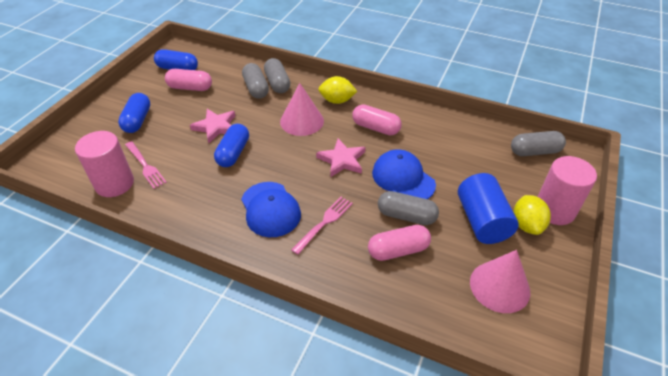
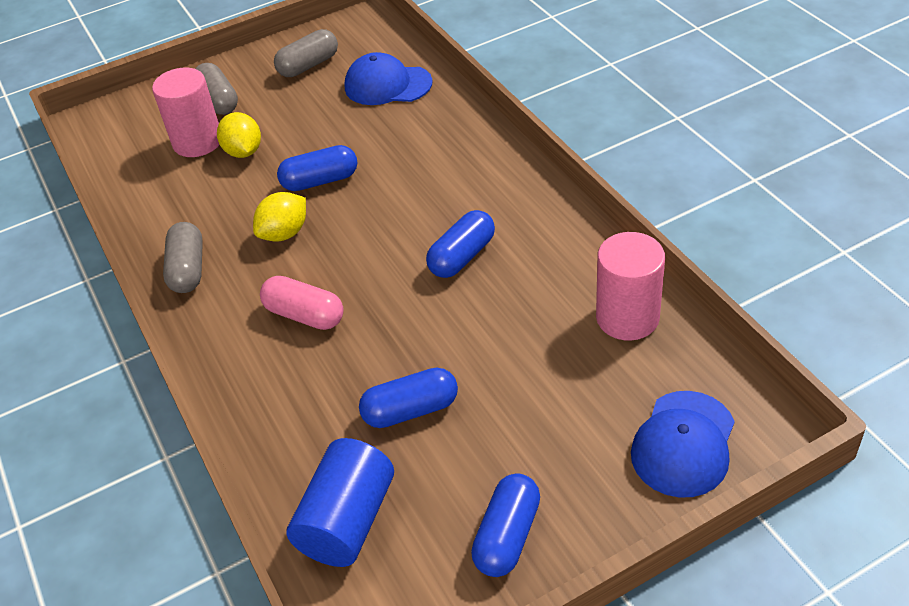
blue capsule: 3 -> 4
grey capsule: 4 -> 3
pink capsule: 3 -> 1
pink cone: 2 -> 0
pink fork: 2 -> 0
pink star: 2 -> 0

